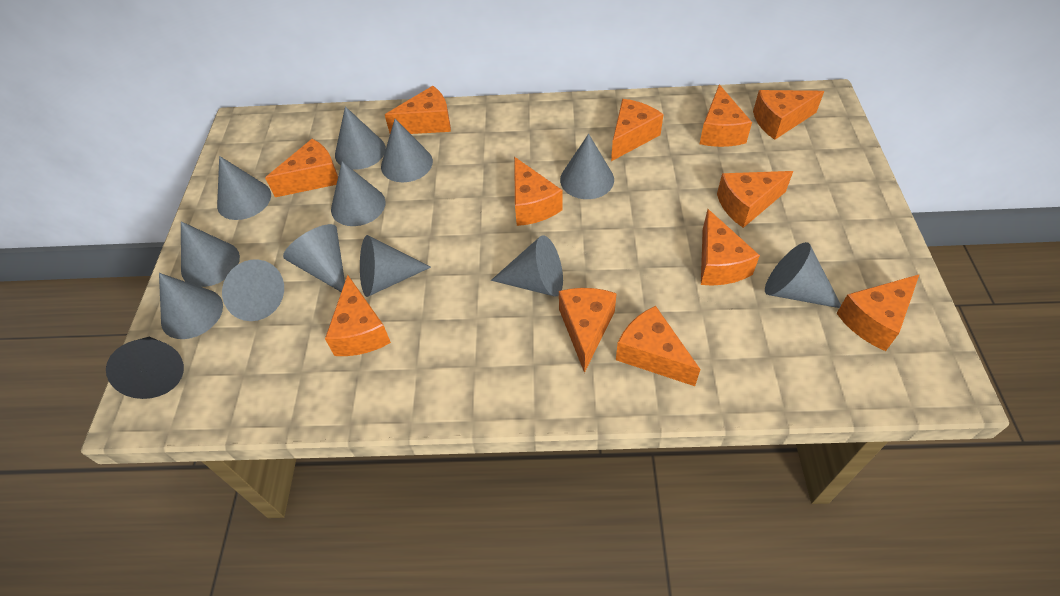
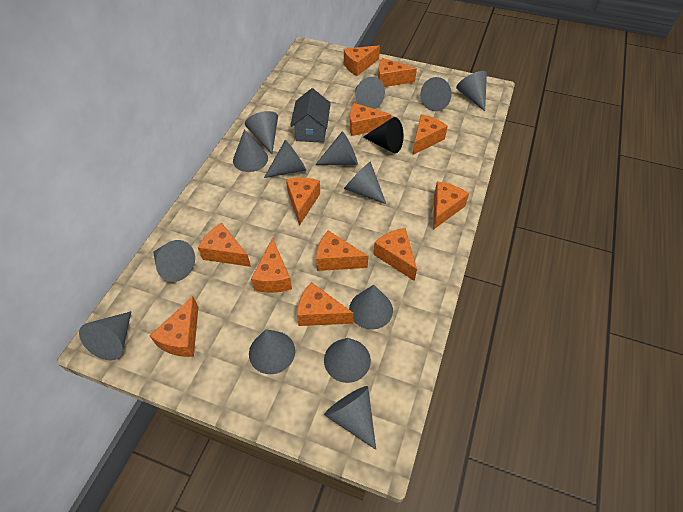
grey cone: 12 -> 14
grey house: 0 -> 1

